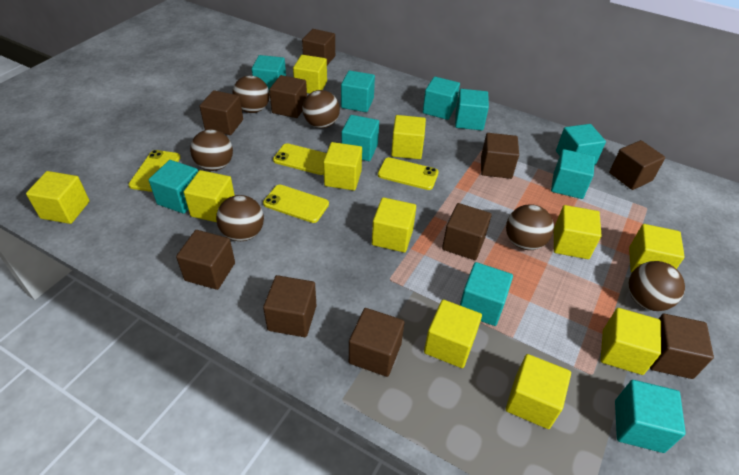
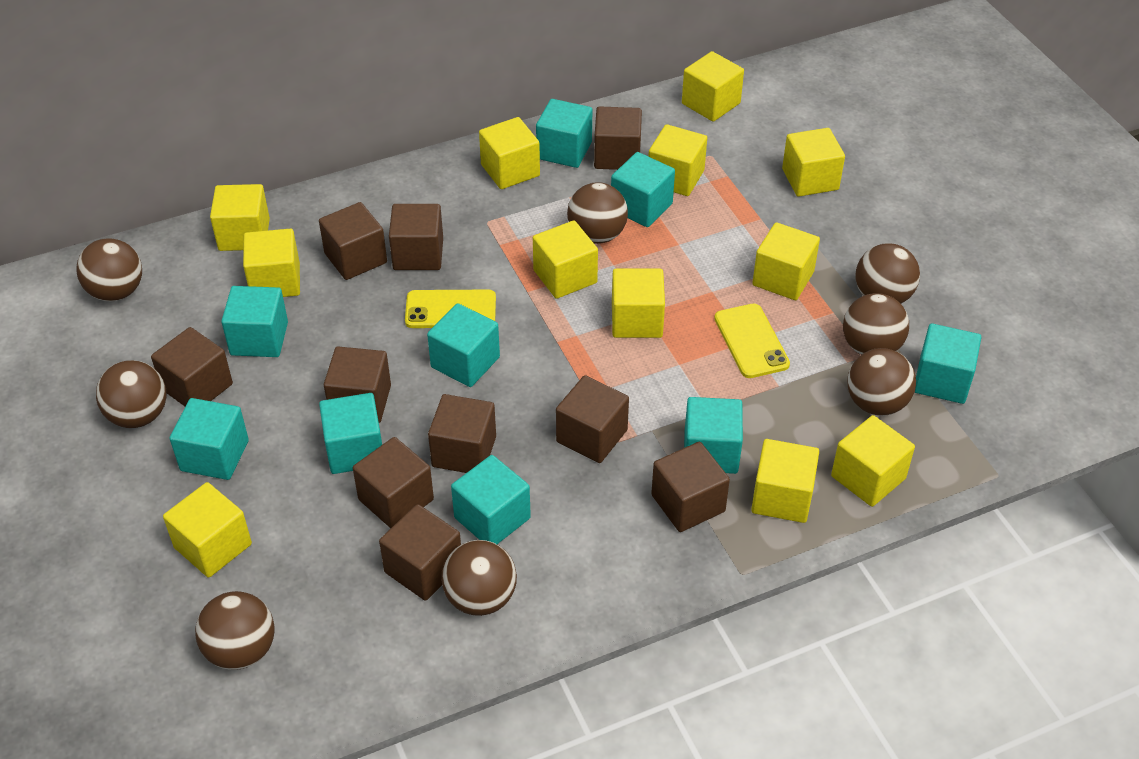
brown ball: 6 -> 8
turquoise cube: 10 -> 9
yellow cube: 11 -> 12
yellow phone: 4 -> 2

